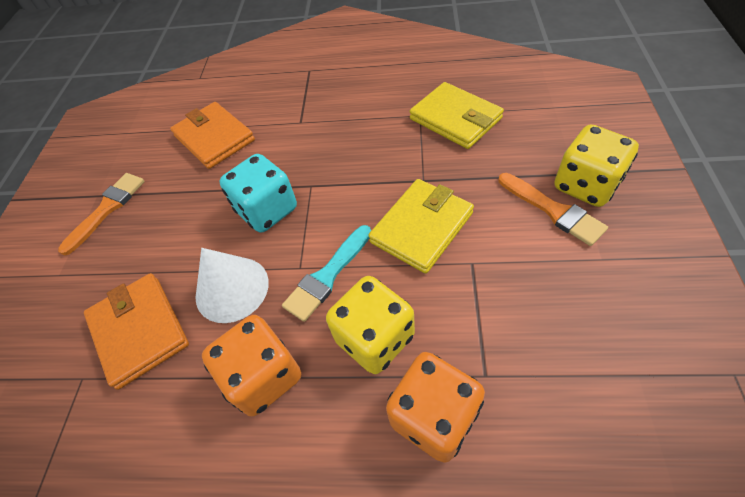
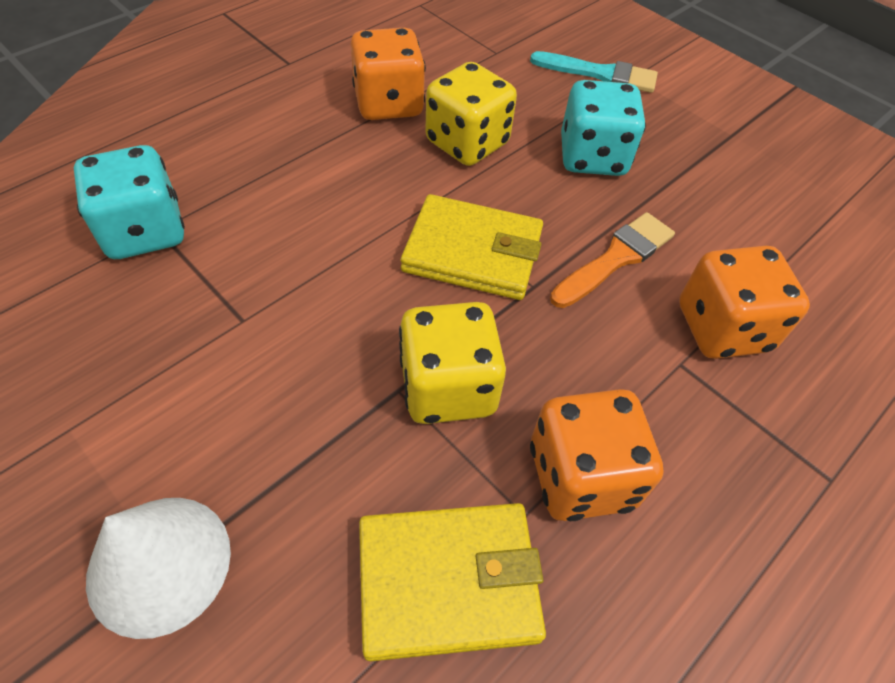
orange brush: 2 -> 1
orange dice: 2 -> 3
orange wallet: 2 -> 0
turquoise dice: 1 -> 2

